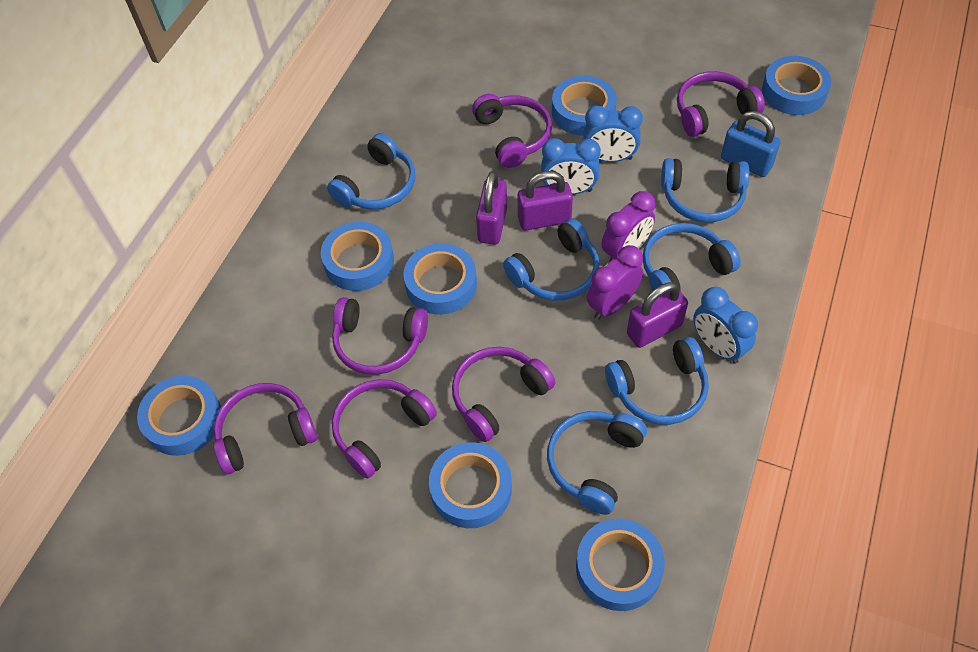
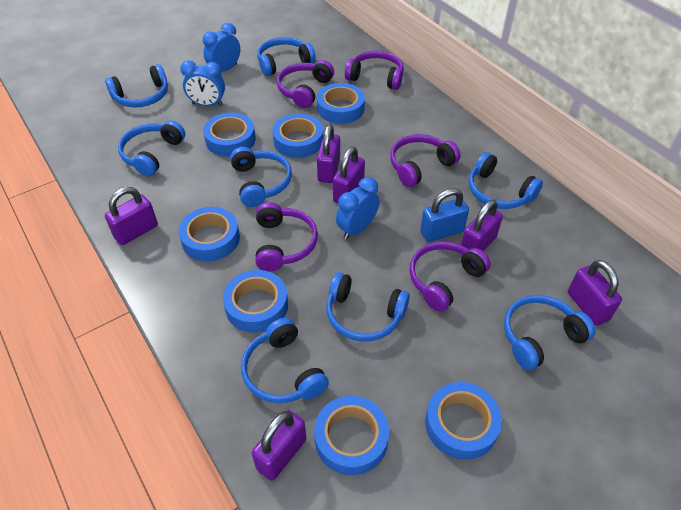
blue headphones: 6 -> 8
purple clock: 2 -> 0
purple headphones: 6 -> 5
purple padlock: 3 -> 6

